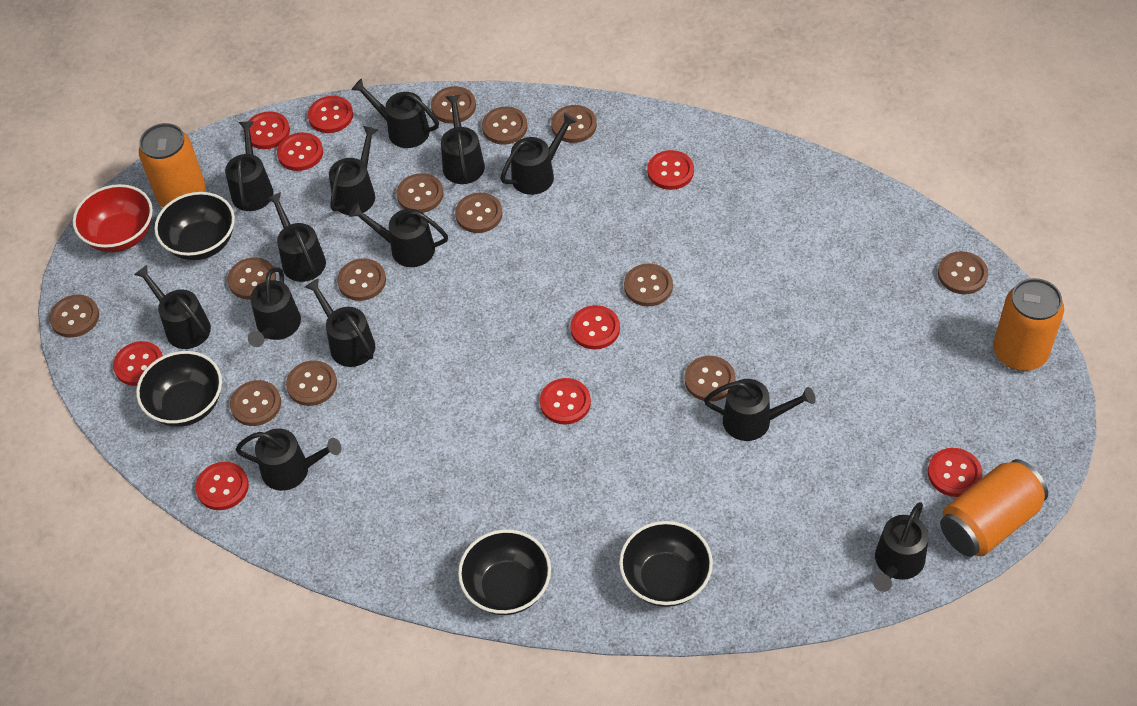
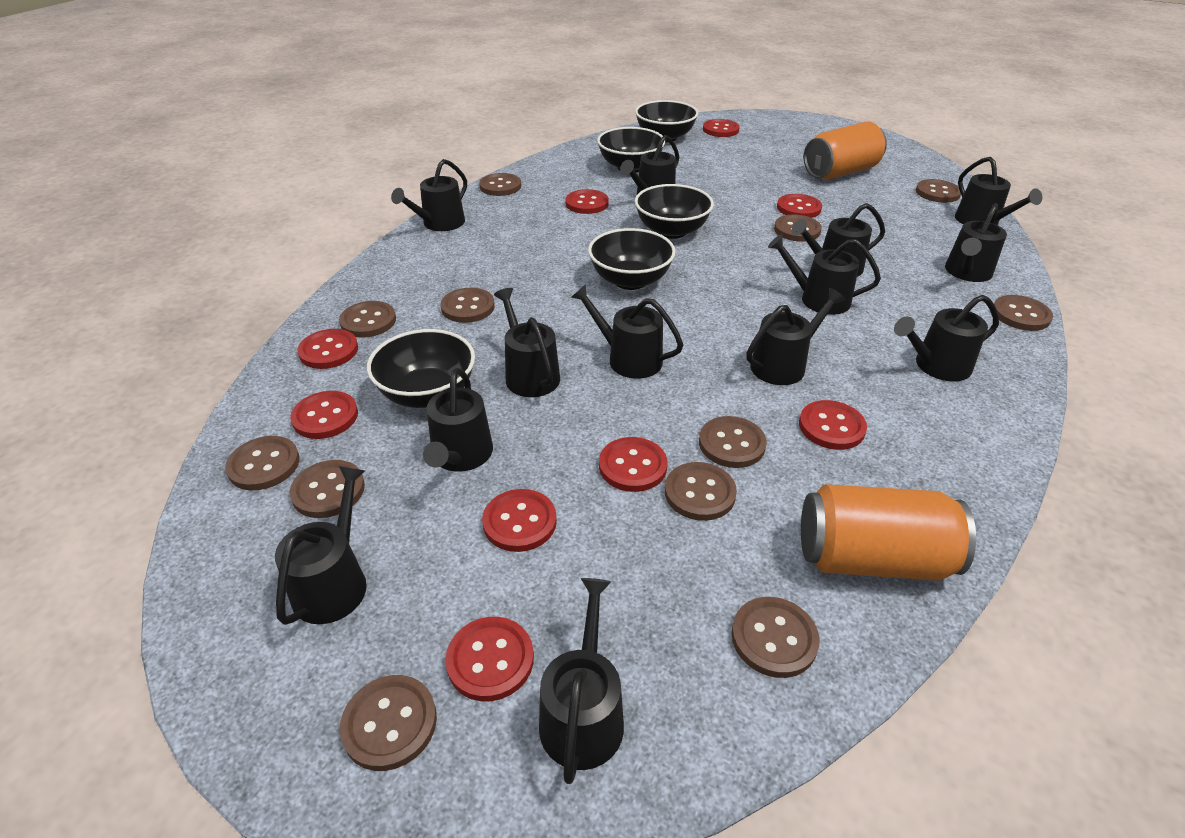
black bowl: 4 -> 5
brown button: 13 -> 12
orange can: 3 -> 2
red bowl: 1 -> 0

